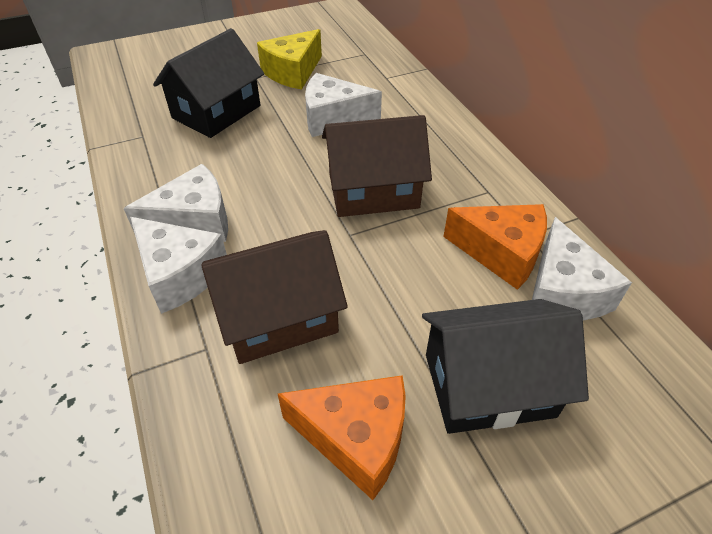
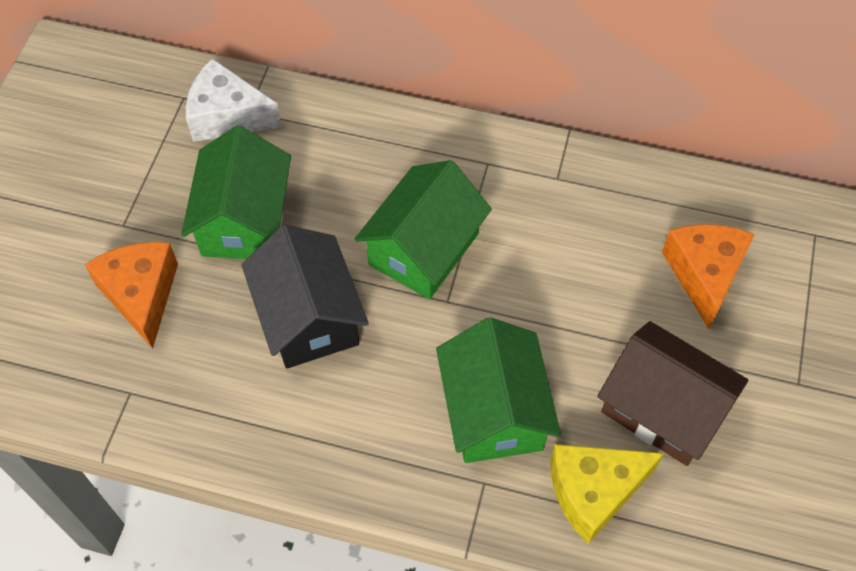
black house: 2 -> 1
brown house: 2 -> 1
green house: 0 -> 3
white cheese: 4 -> 1

